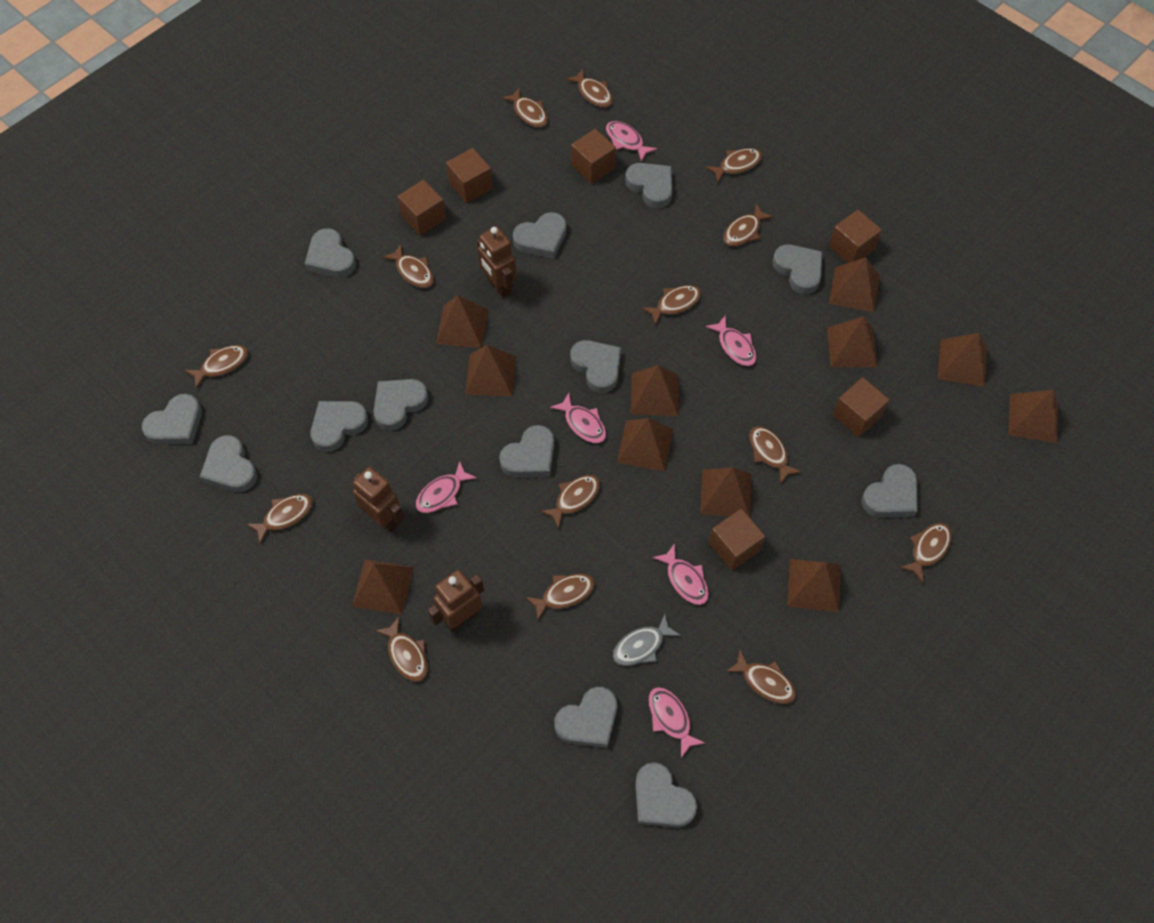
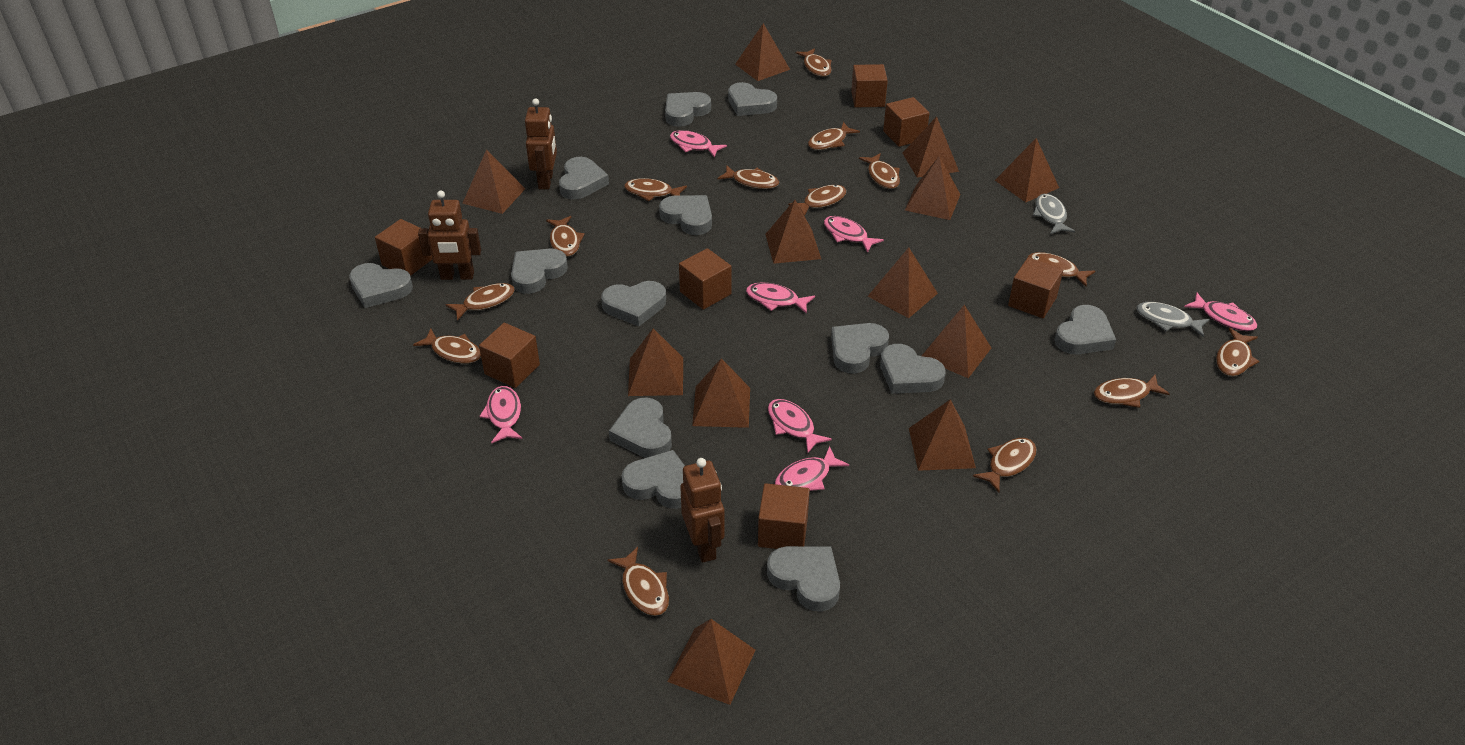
brown cube: 6 -> 7
brown pyramid: 11 -> 12
grey fish: 1 -> 2
pink fish: 6 -> 7

